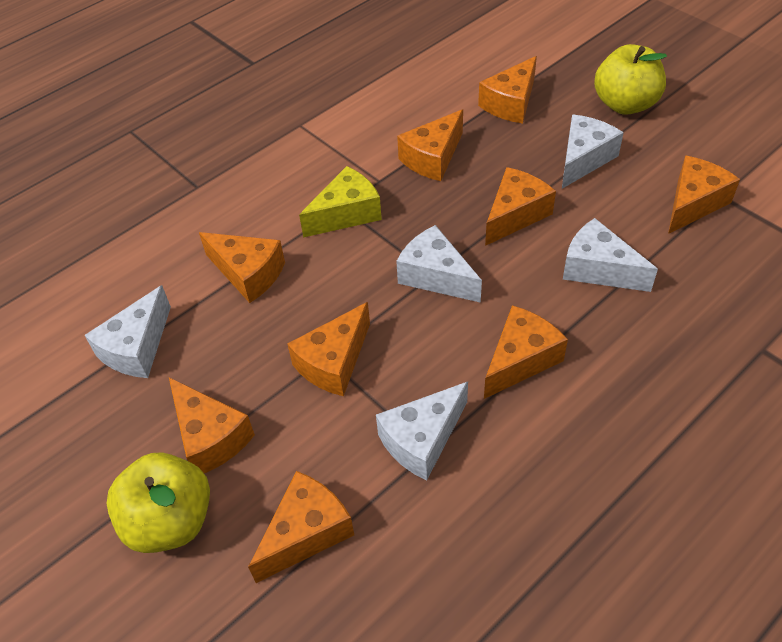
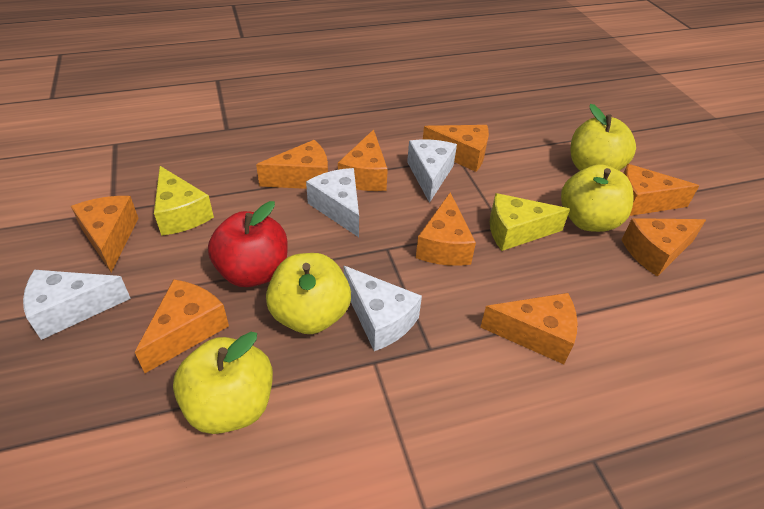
red apple: 0 -> 1
white cheese: 5 -> 4
yellow apple: 2 -> 4
yellow cheese: 1 -> 2

